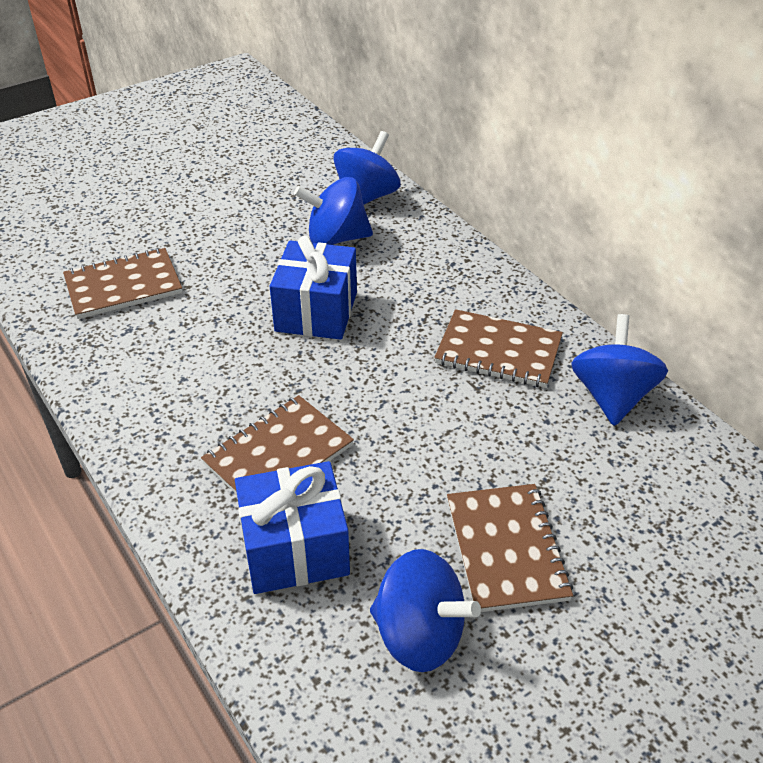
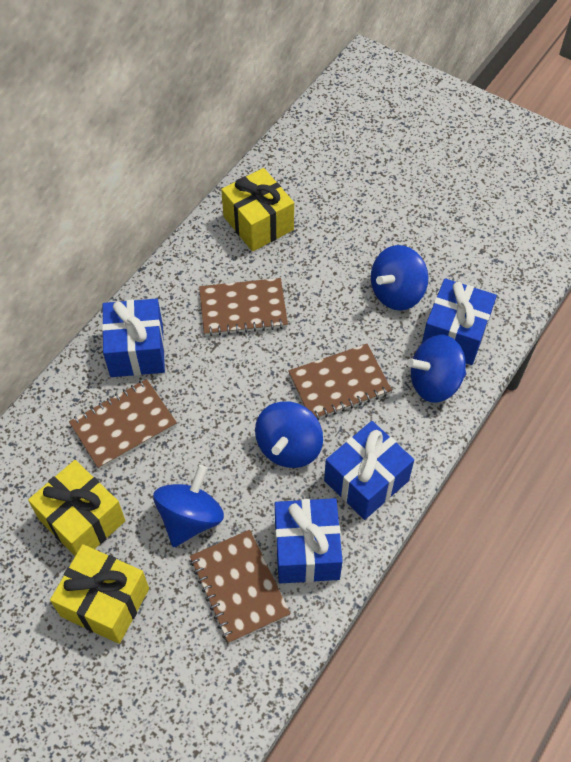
blue gift: 2 -> 4
yellow gift: 0 -> 3

